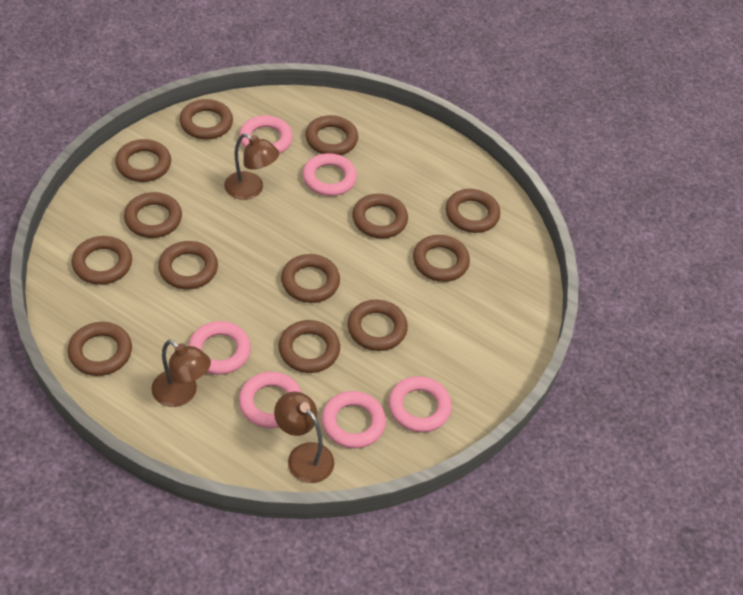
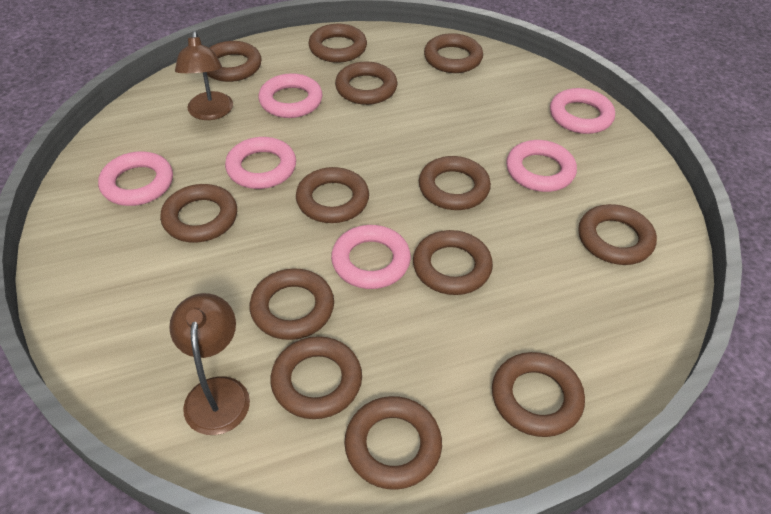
brown lamp: 3 -> 2

